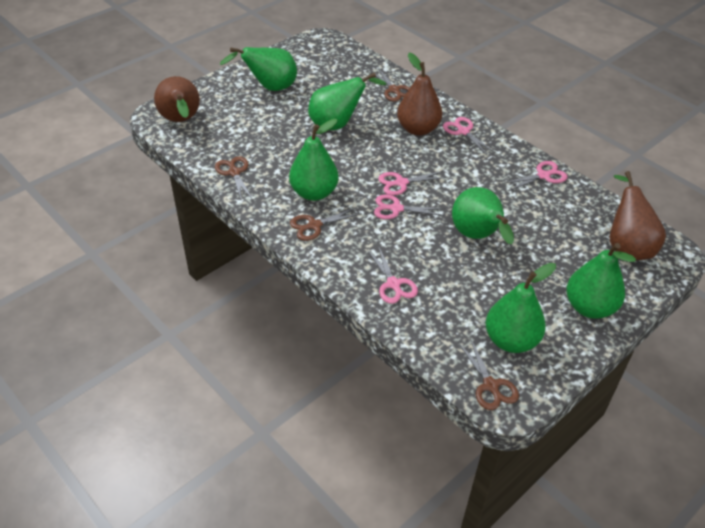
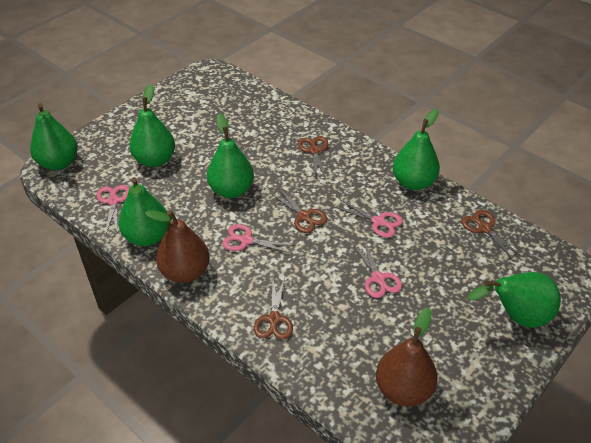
brown pear: 3 -> 2
pink scissors: 5 -> 4

